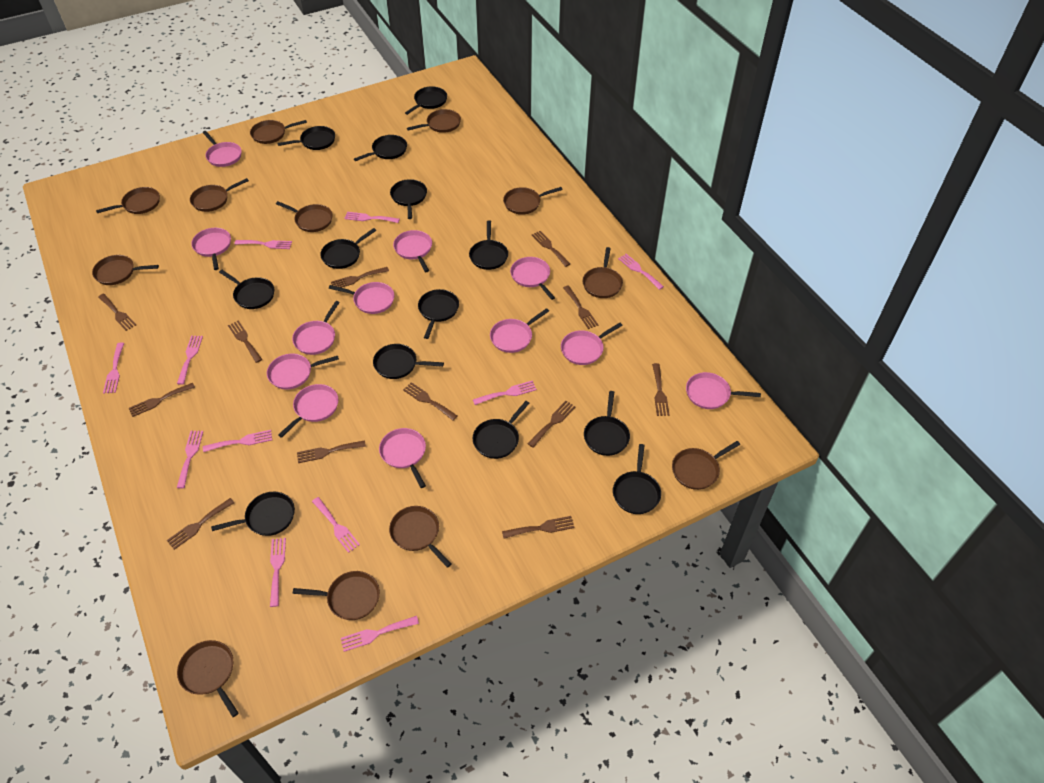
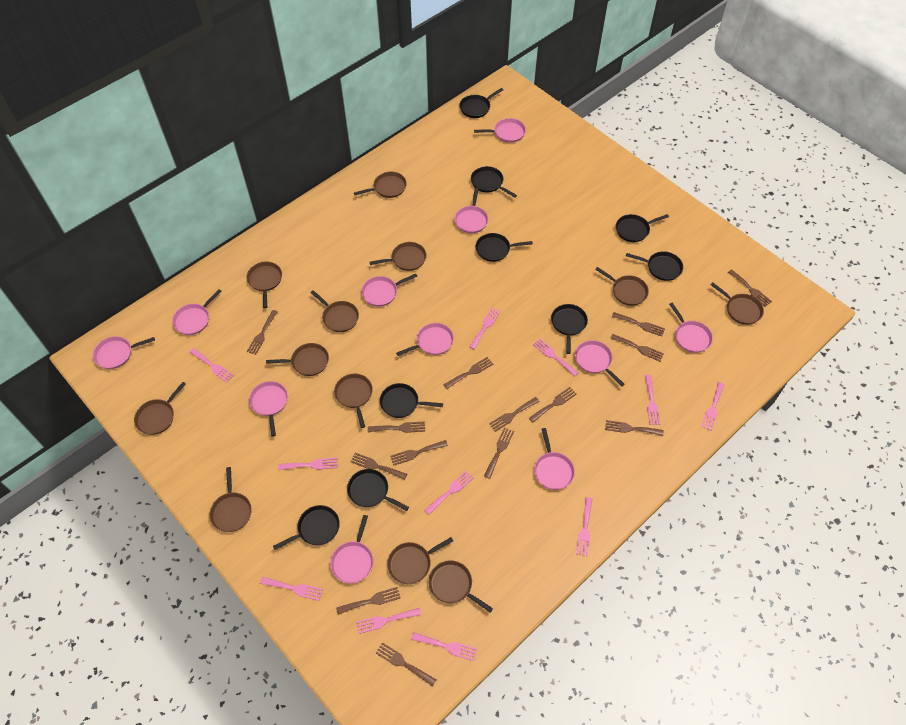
black pan: 13 -> 9
brown fork: 12 -> 14
pink pan: 12 -> 11

